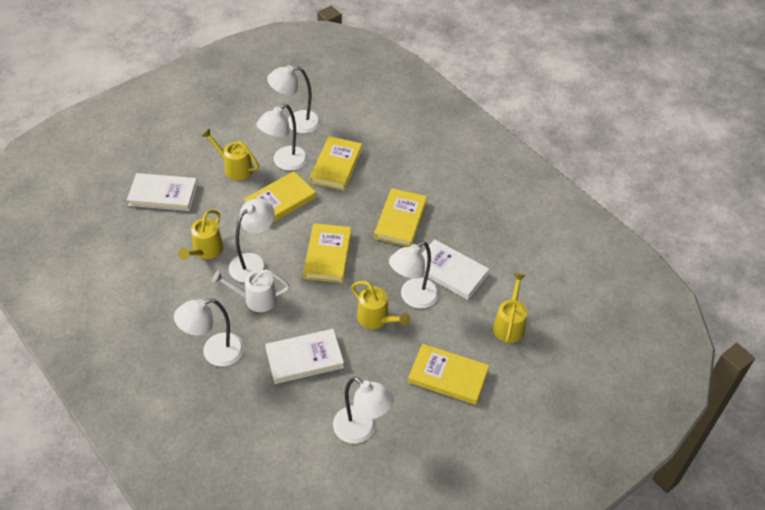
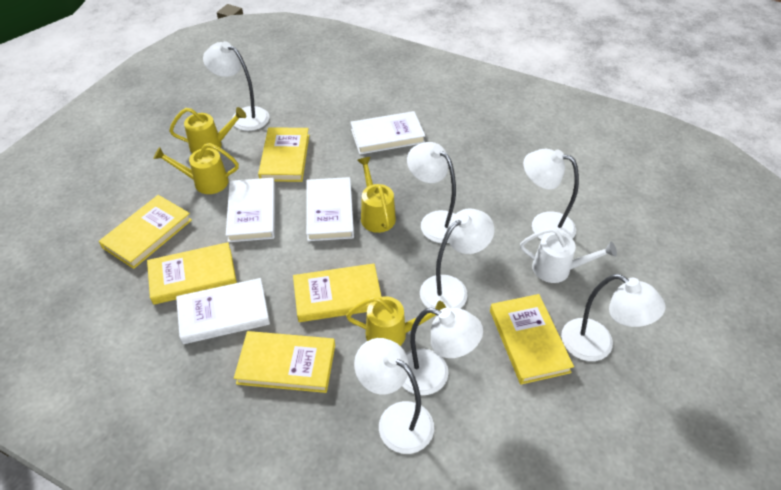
white book: 3 -> 4
white lamp: 6 -> 7
yellow book: 5 -> 6

